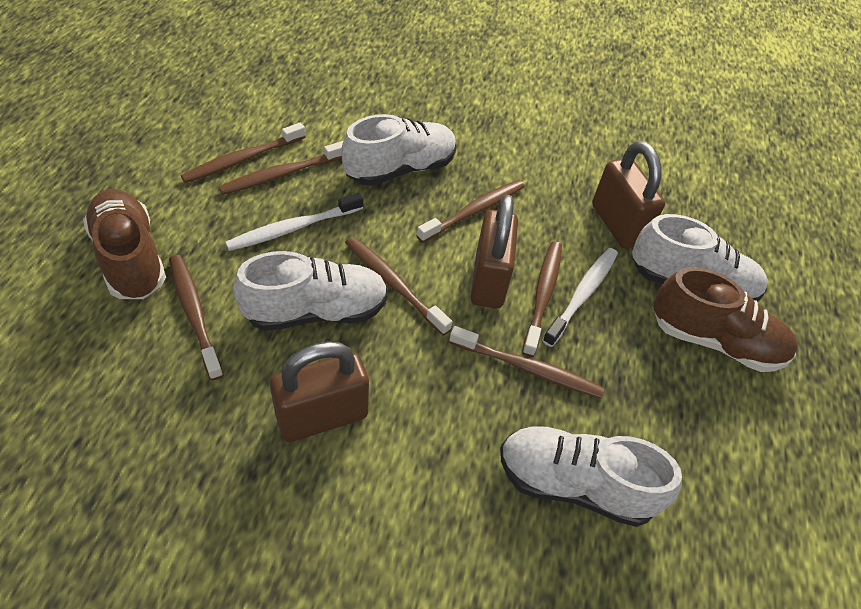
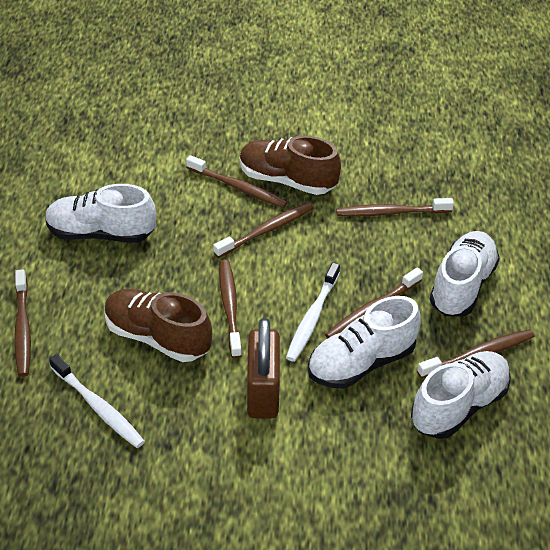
brown padlock: 3 -> 1

